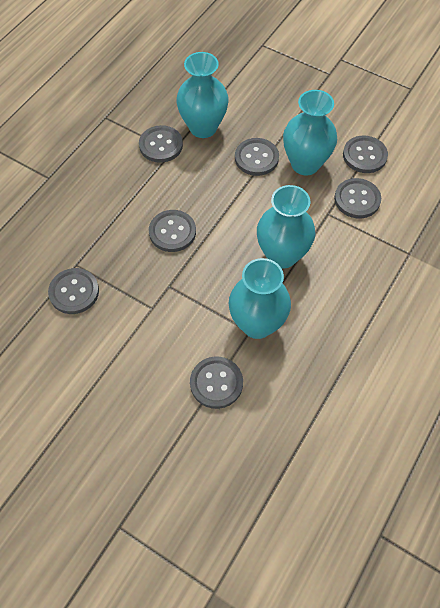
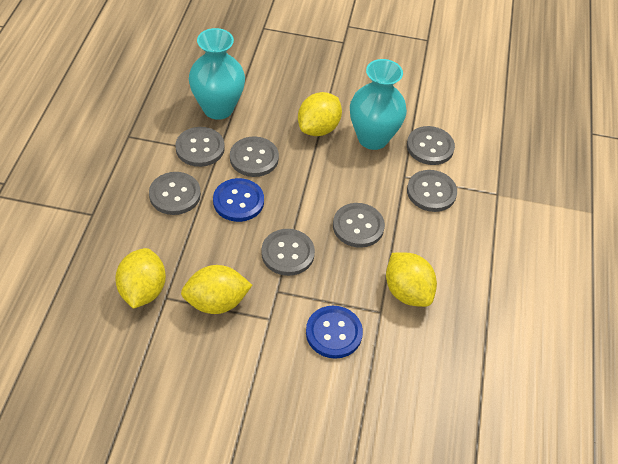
blue button: 0 -> 2
turquoise vase: 4 -> 2
yellow lemon: 0 -> 4

